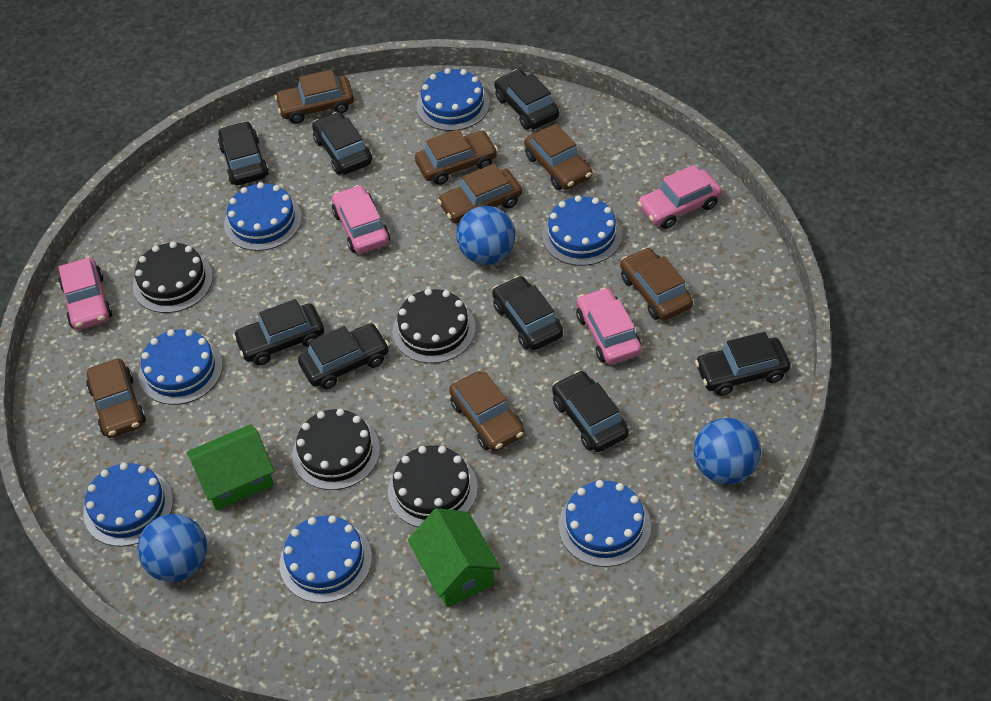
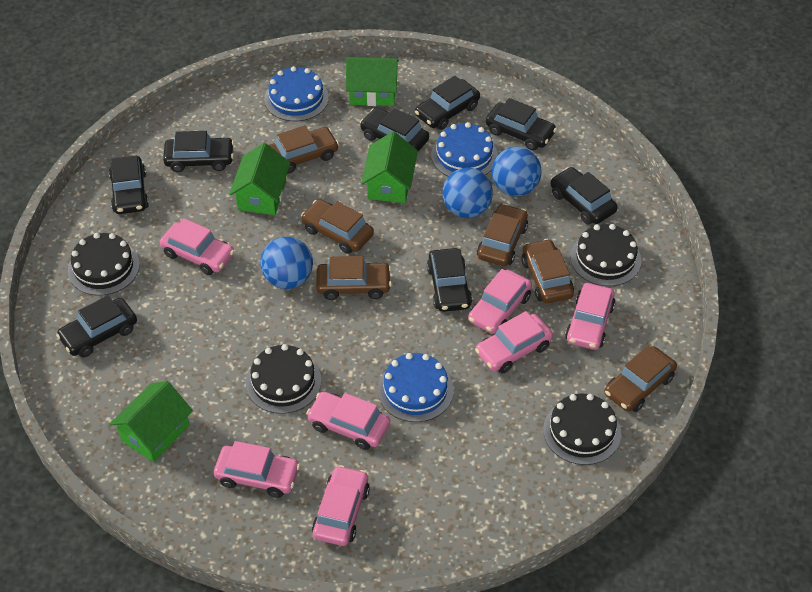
blue cake: 7 -> 3
brown car: 7 -> 6
green house: 2 -> 4
pink car: 4 -> 7

